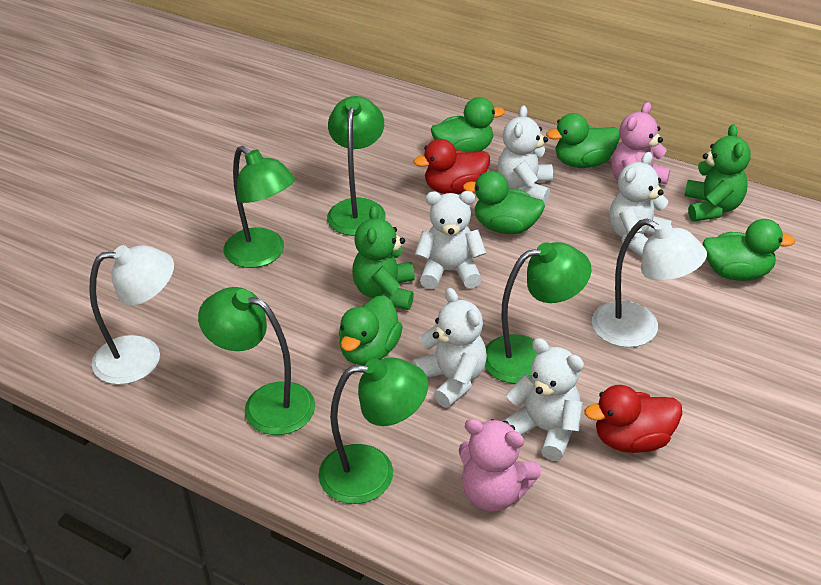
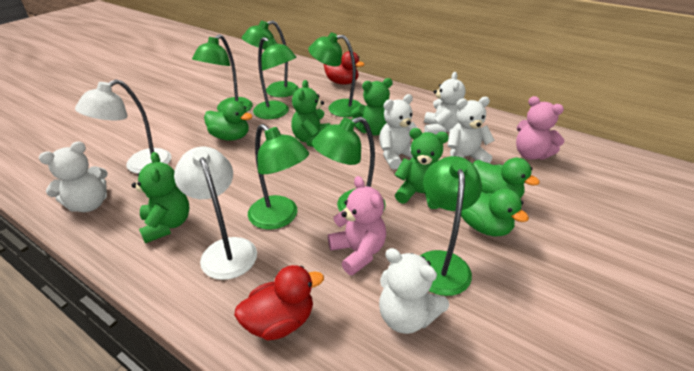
green duck: 5 -> 3
green lamp: 5 -> 7
green teddy bear: 2 -> 4

